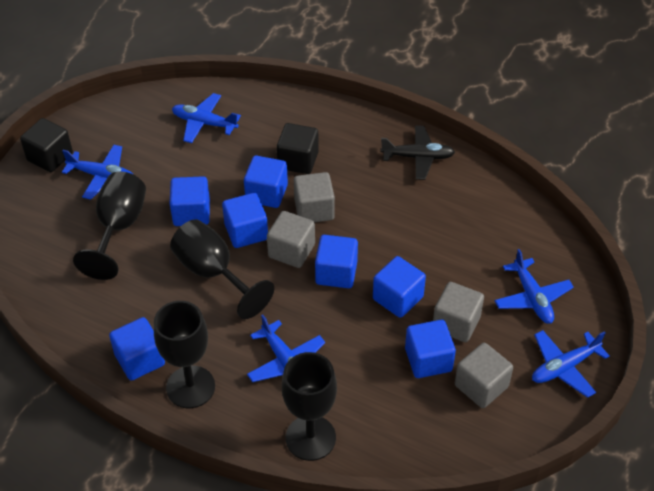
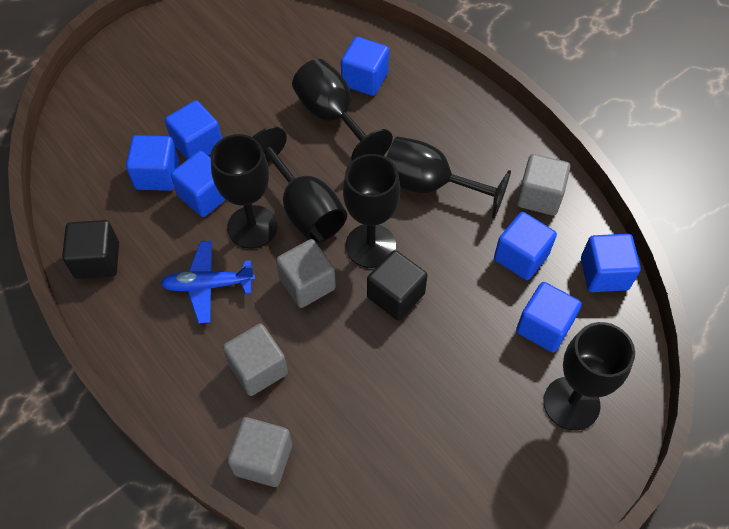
black goblet: 4 -> 6
black plane: 1 -> 0
blue plane: 5 -> 1

